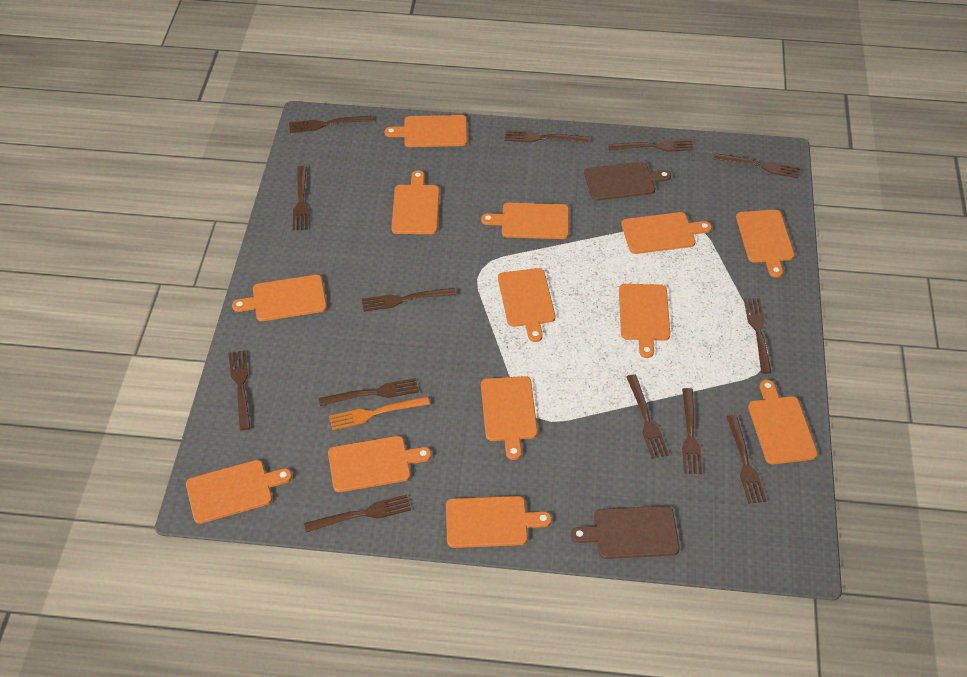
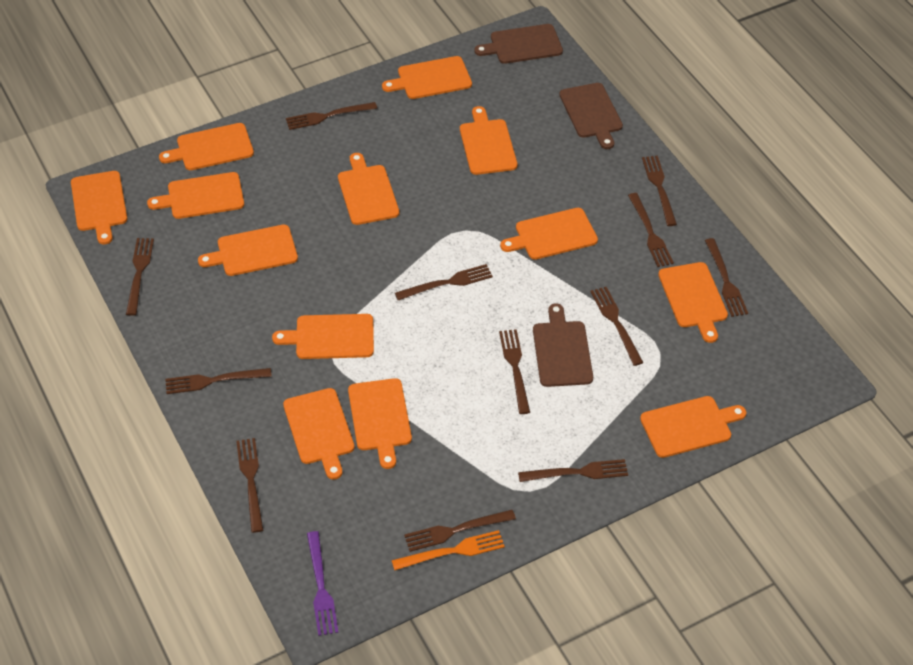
brown cutting board: 2 -> 3
brown fork: 13 -> 12
purple fork: 0 -> 1

